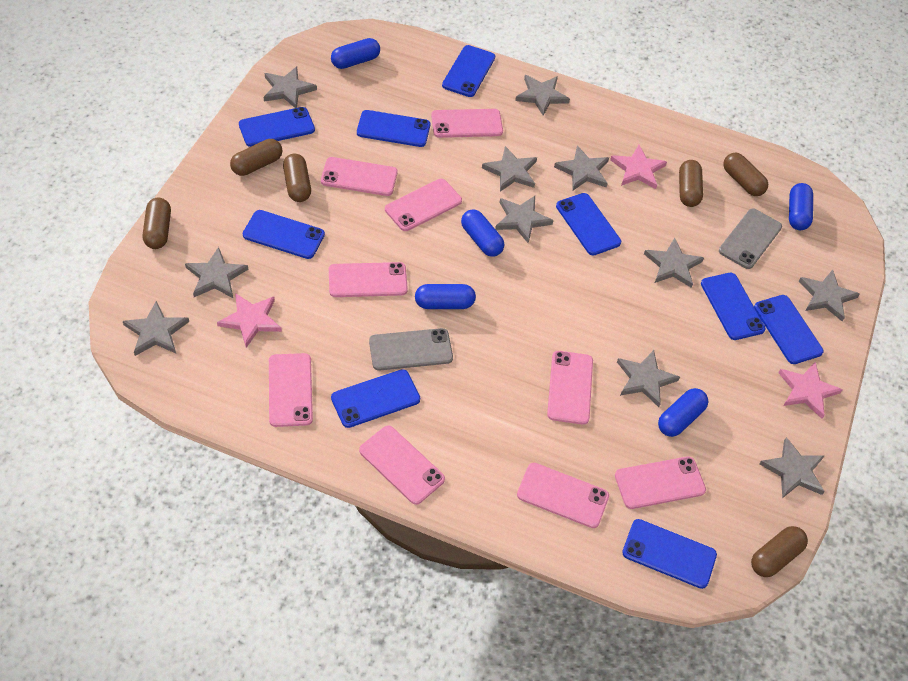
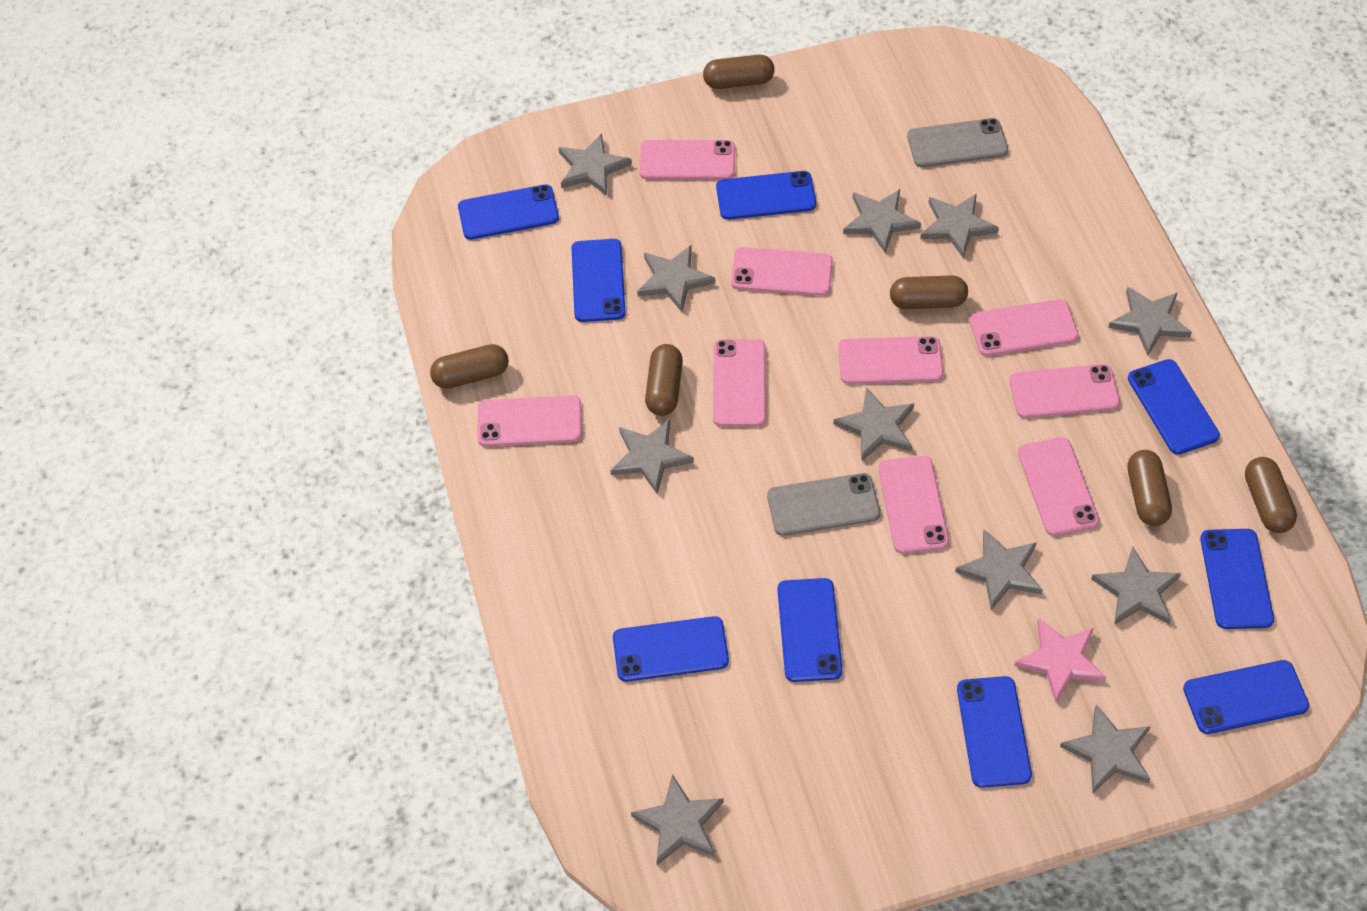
blue capsule: 5 -> 0
pink star: 3 -> 1

